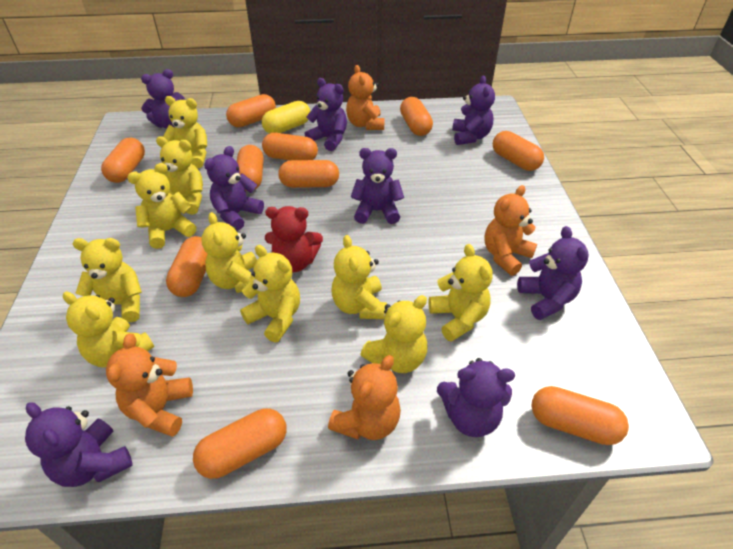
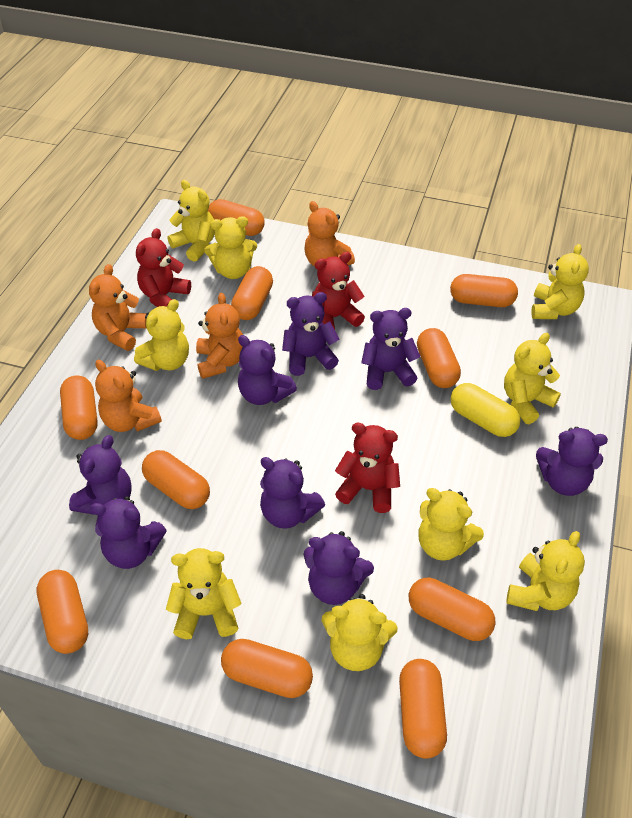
red teddy bear: 1 -> 3
yellow teddy bear: 10 -> 9

